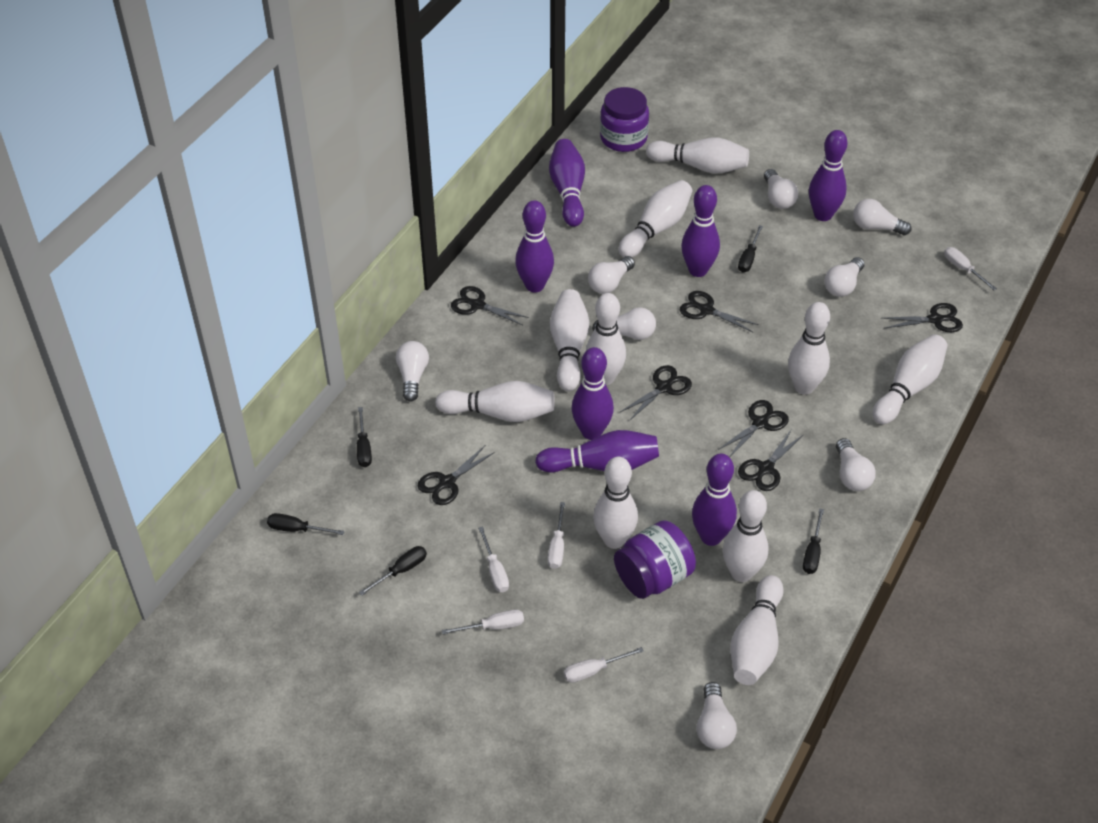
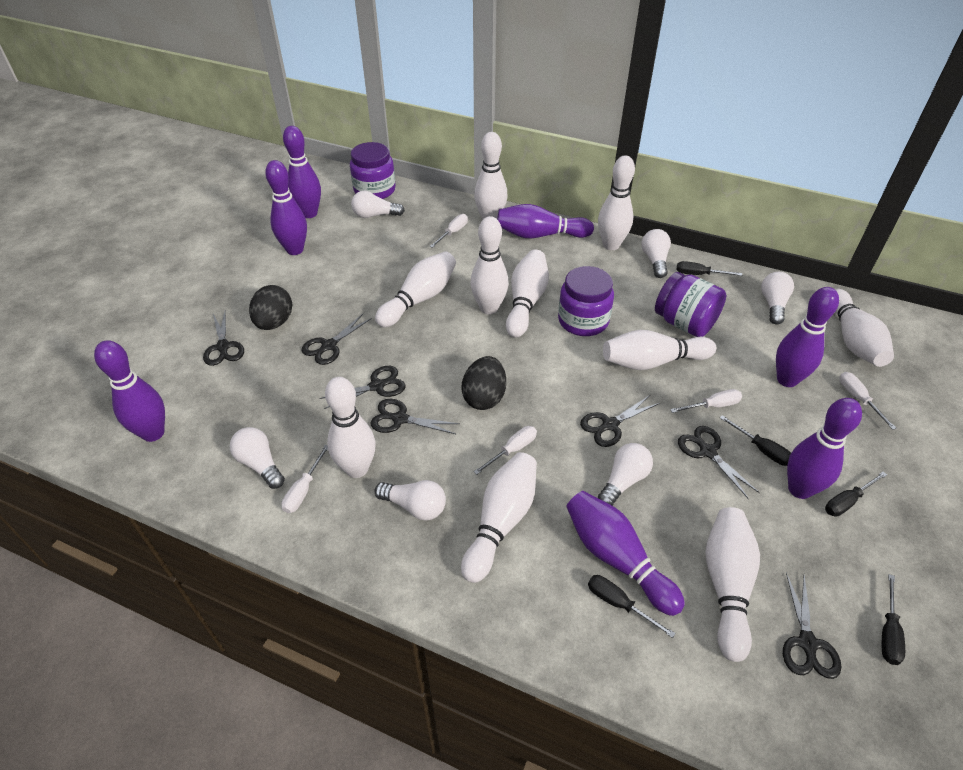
black egg: 0 -> 2
purple jar: 2 -> 3
white light bulb: 8 -> 6

